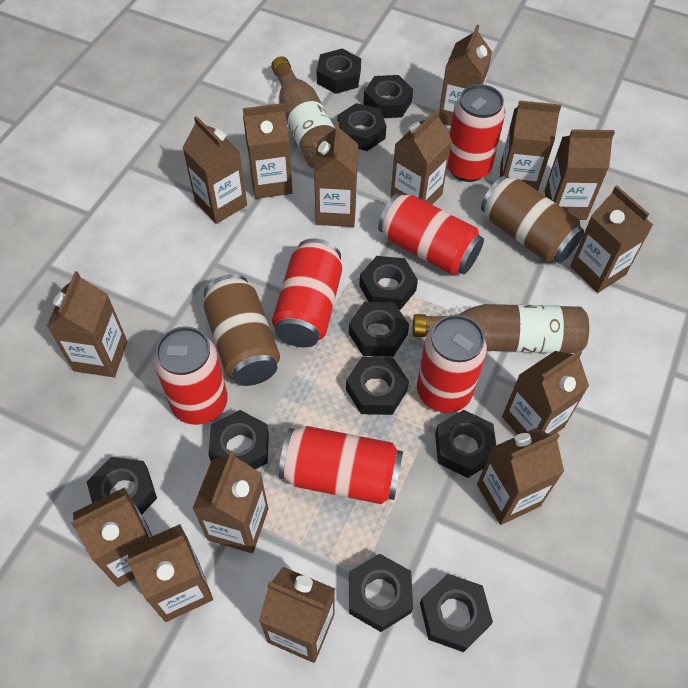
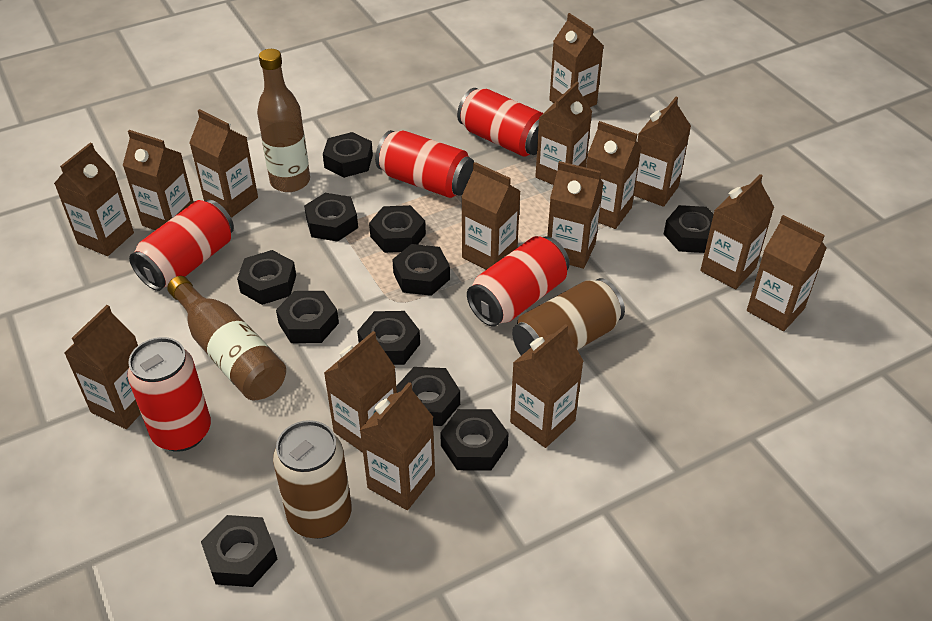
red can: 6 -> 5

